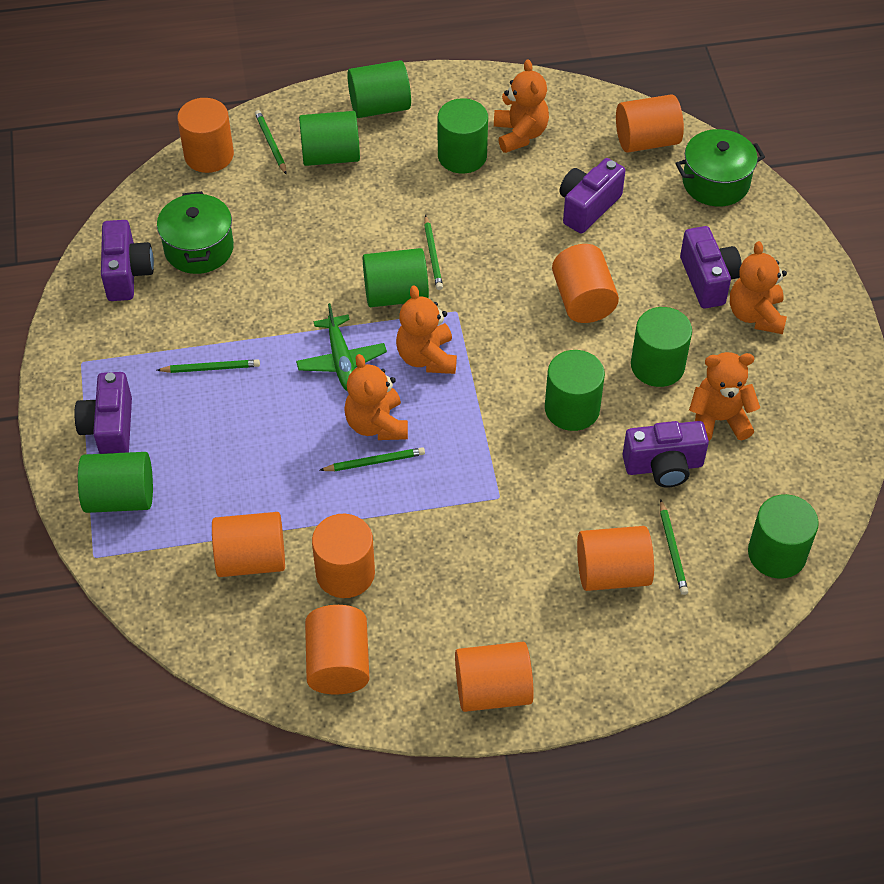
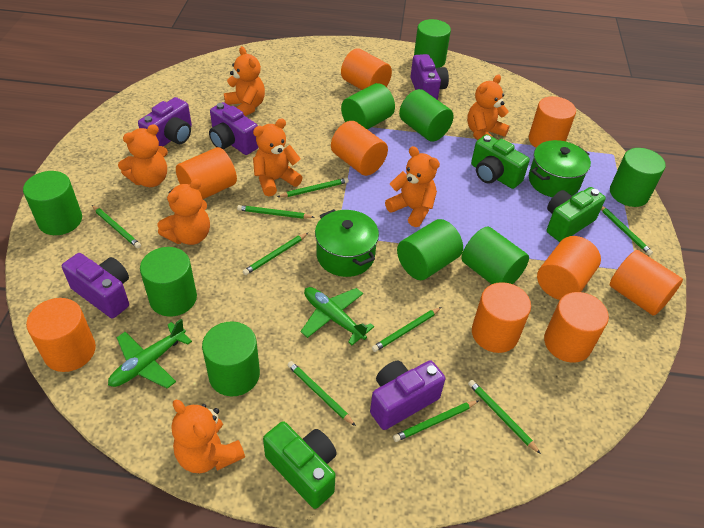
green camera: 0 -> 3
green cylinder: 8 -> 9
green pencil: 5 -> 9
green plane: 1 -> 2
orange cylinder: 8 -> 9
orange teddy bear: 5 -> 7

